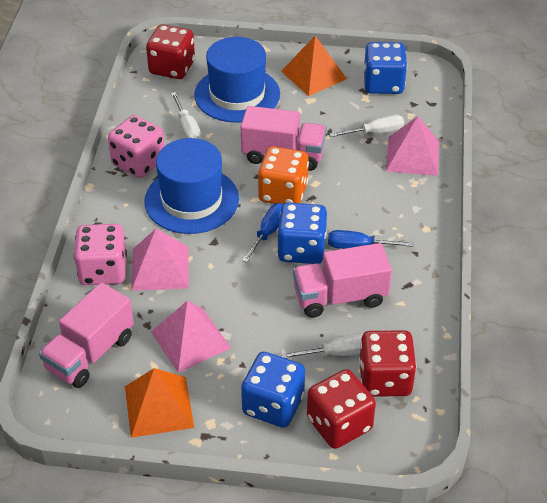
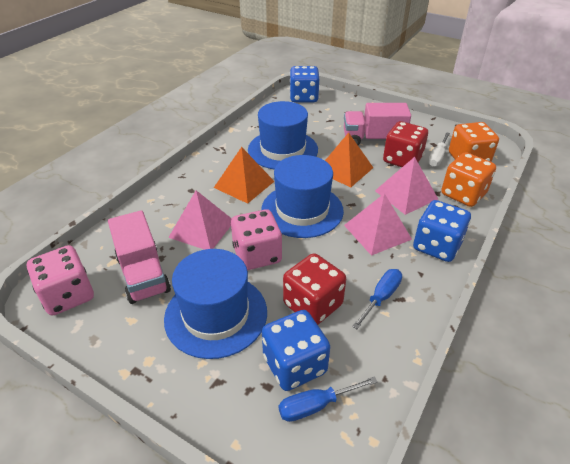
blue hat: 2 -> 3
orange dice: 1 -> 2
pink truck: 3 -> 2
red dice: 3 -> 2
white screwdriver: 3 -> 1

